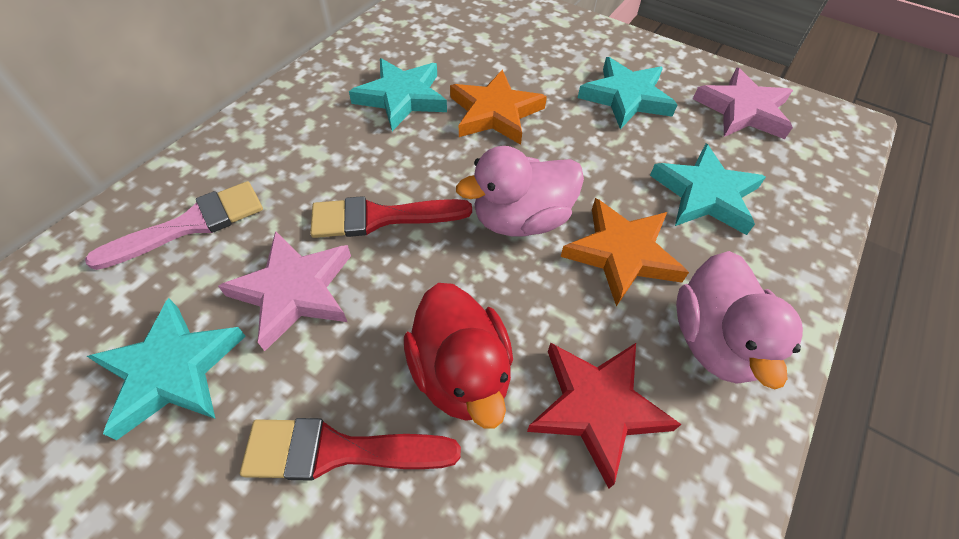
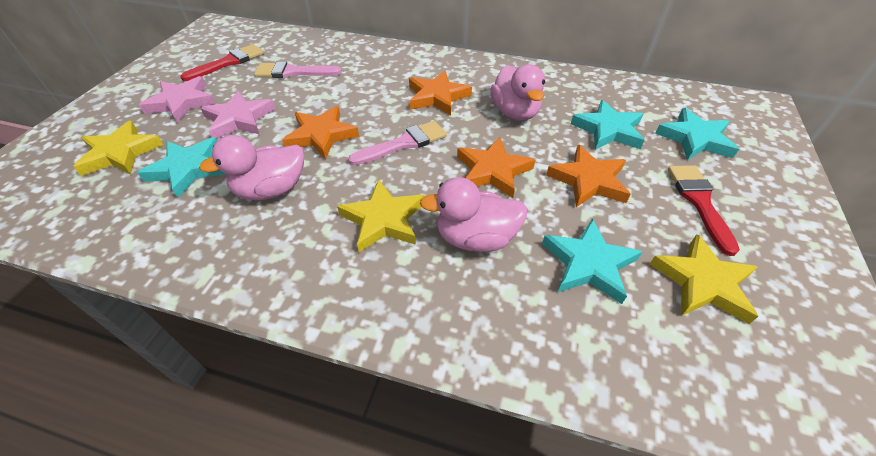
orange star: 2 -> 4
pink brush: 1 -> 2
pink duck: 2 -> 3
red duck: 1 -> 0
red star: 1 -> 0
yellow star: 0 -> 3

